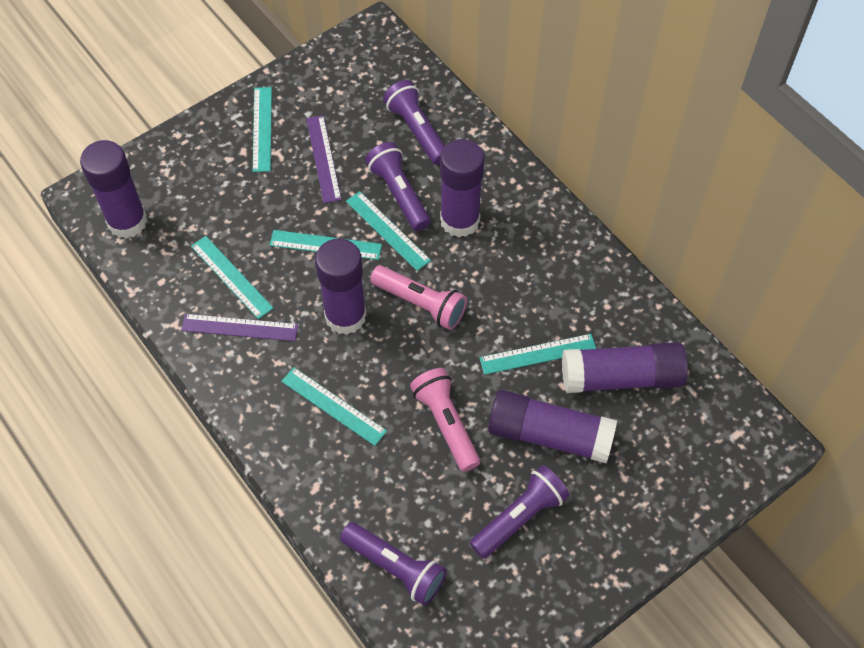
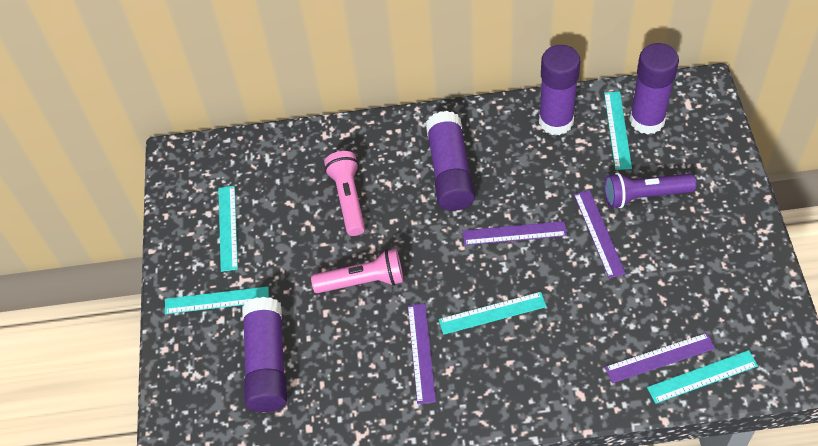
purple flashlight: 4 -> 1
purple glue stick: 5 -> 4
purple ruler: 2 -> 4
turquoise ruler: 6 -> 5

